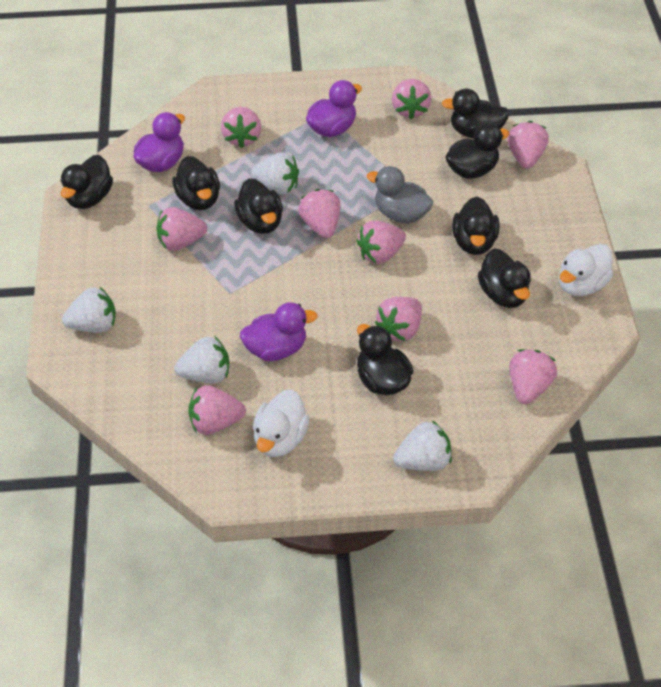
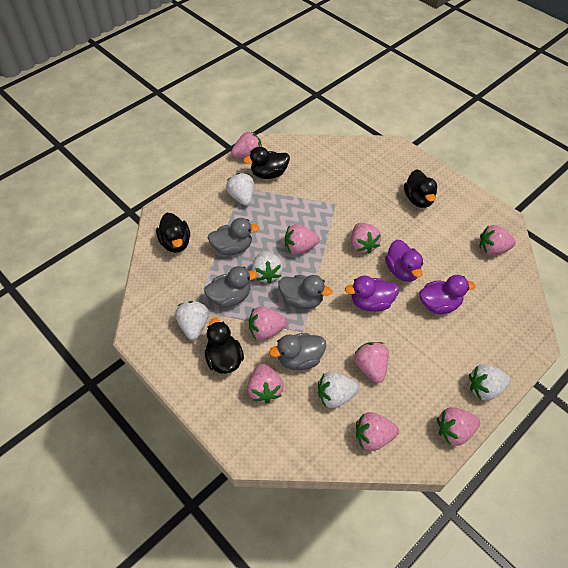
black duck: 8 -> 4
grey duck: 1 -> 4
white duck: 2 -> 0
white strawberry: 4 -> 5

